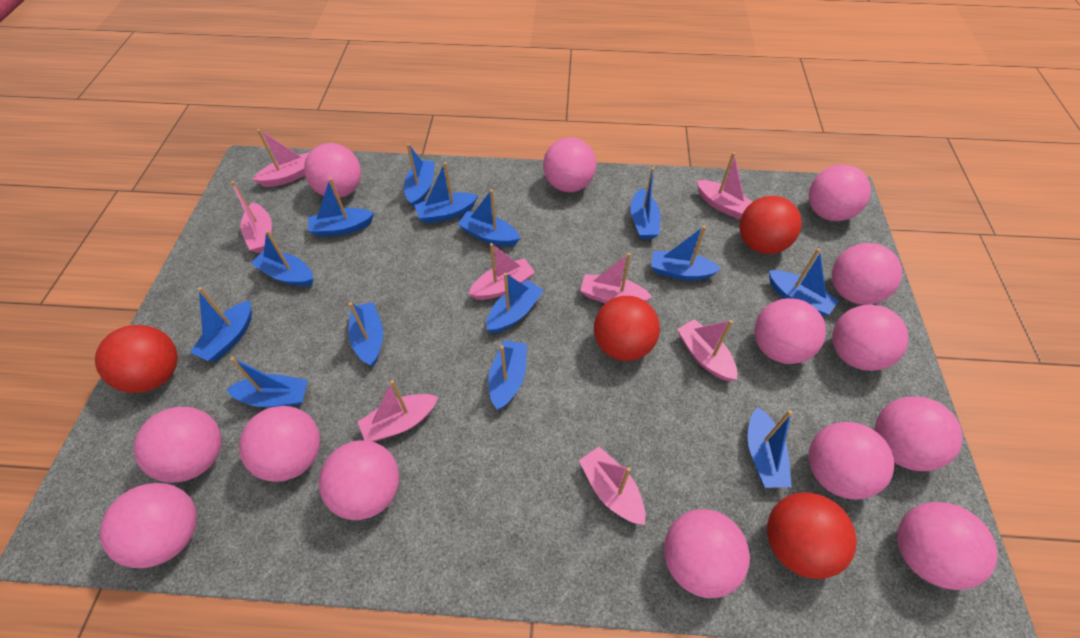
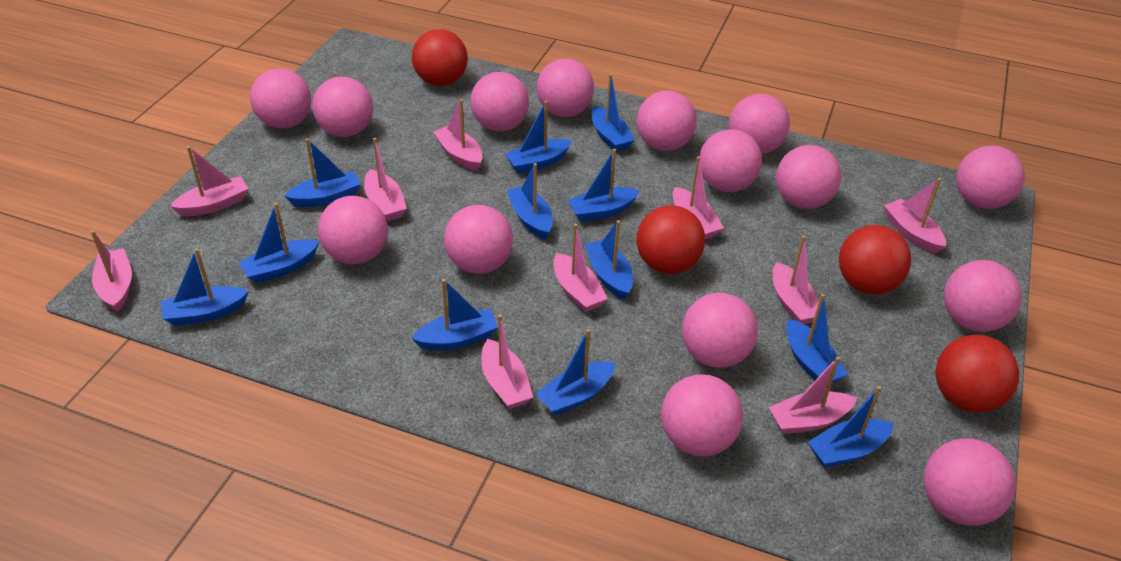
blue boat: 14 -> 12
pink ball: 14 -> 15
pink boat: 8 -> 10

